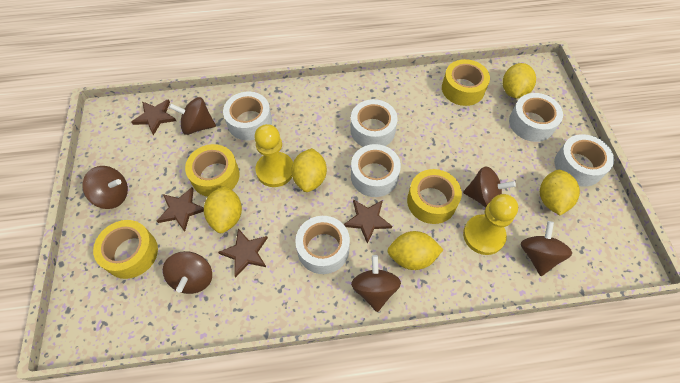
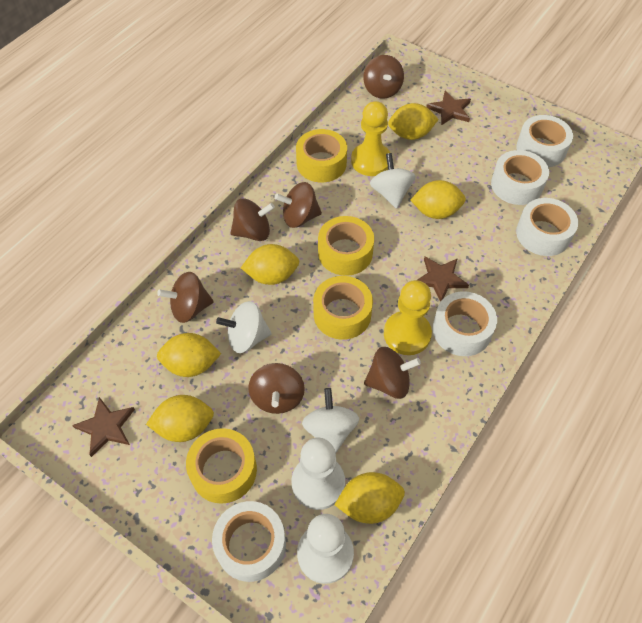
brown star: 4 -> 3
white pawn: 0 -> 2
white spinning top: 0 -> 3
white tape: 6 -> 5
yellow lemon: 5 -> 6

